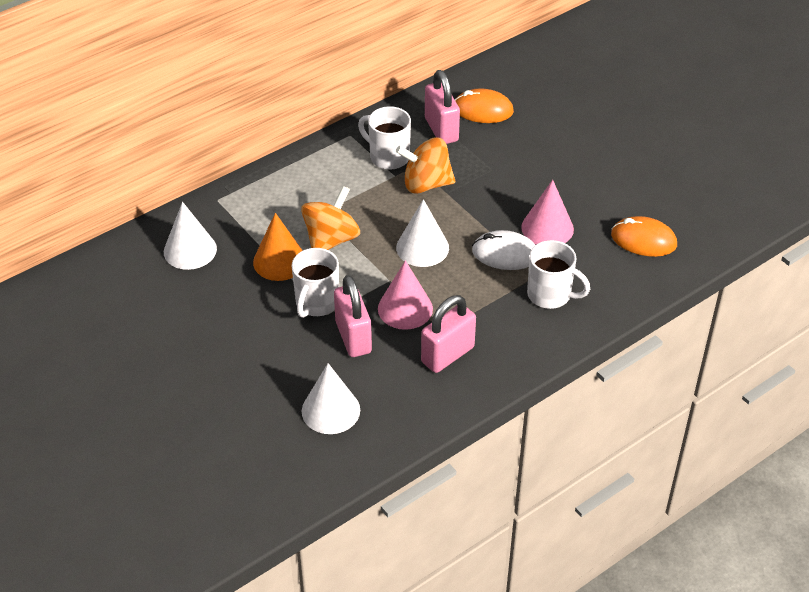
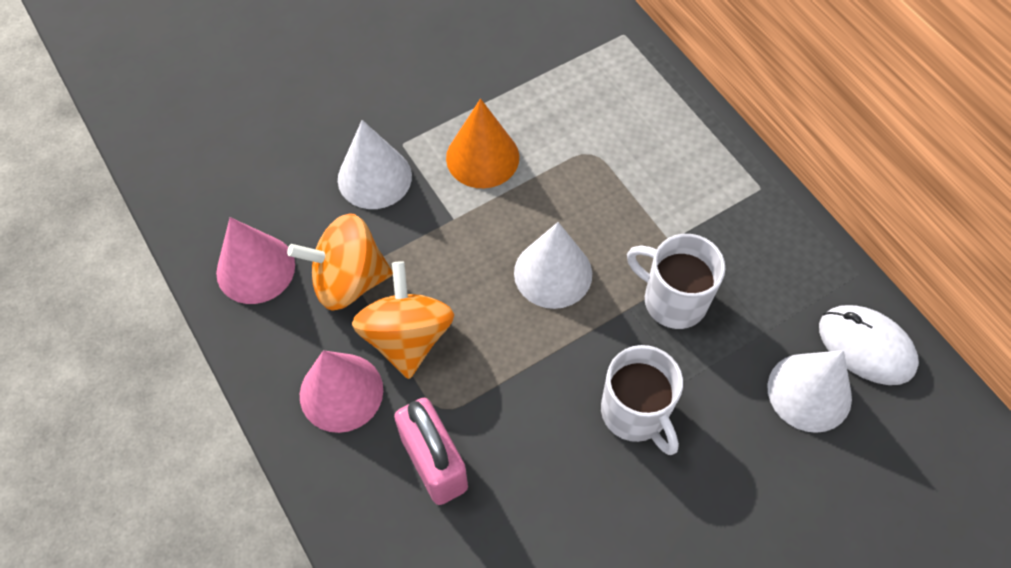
orange mouse: 2 -> 0
pink padlock: 3 -> 1
white mug: 3 -> 2

